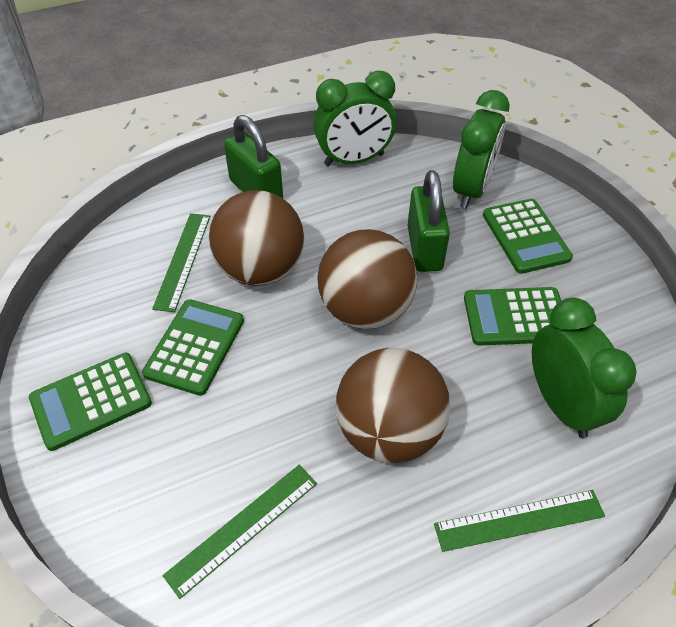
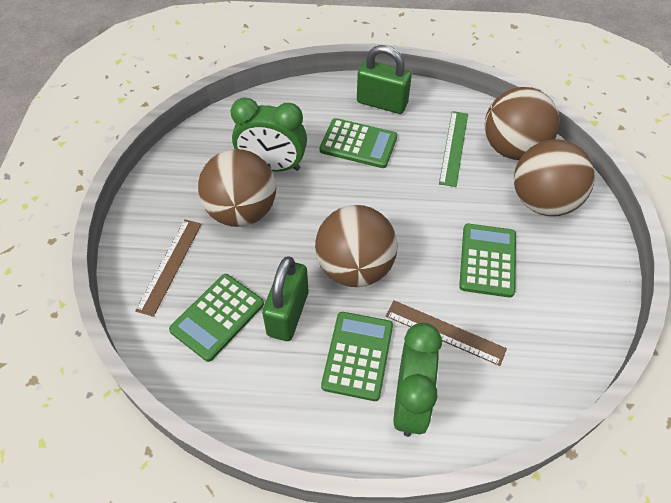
brown ball: 3 -> 4
brown ruler: 0 -> 2
green clock: 3 -> 2
green ruler: 3 -> 1

